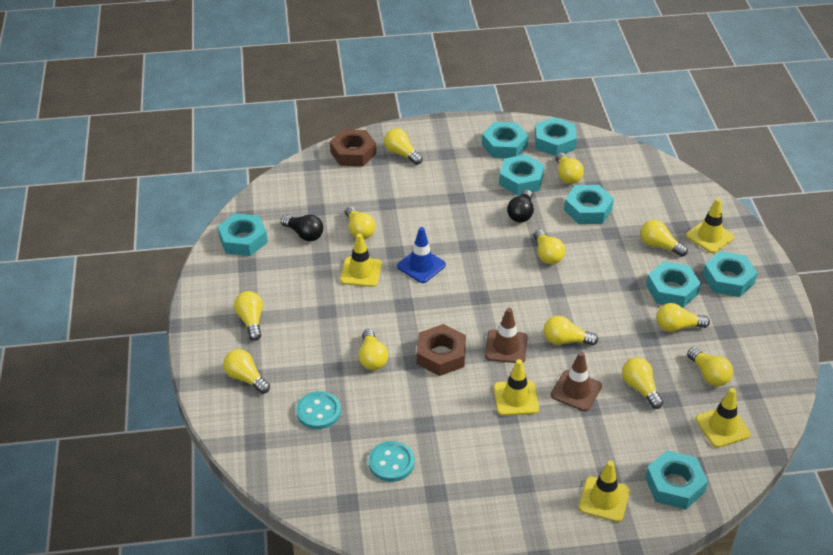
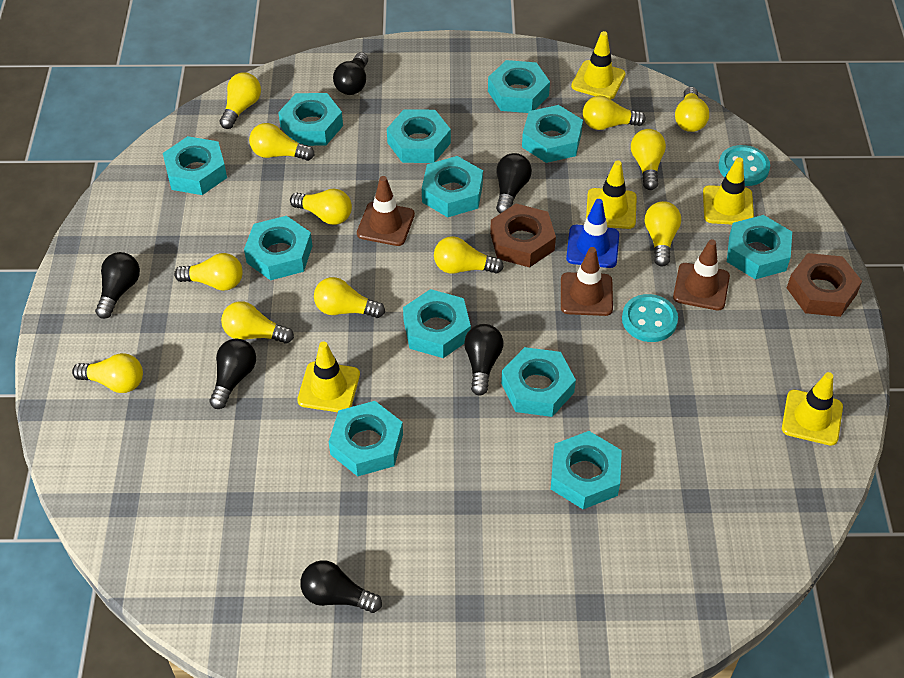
black light bulb: 2 -> 6
brown traffic cone: 2 -> 3
turquoise nut: 8 -> 12

